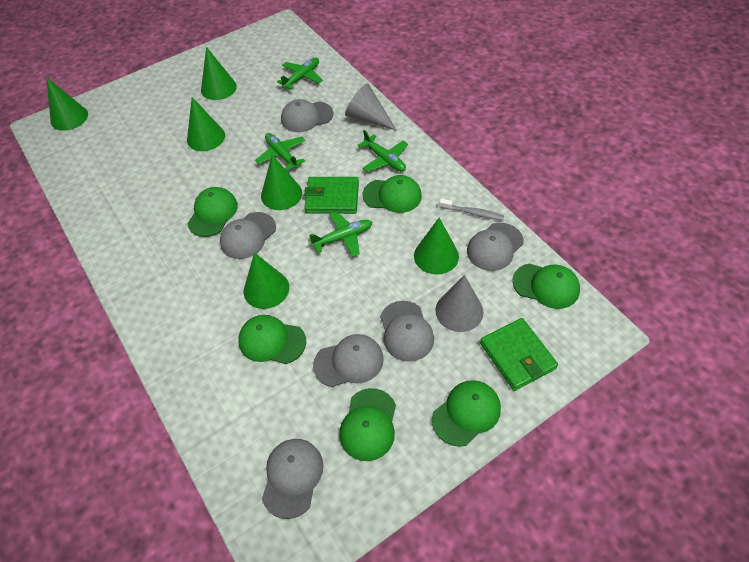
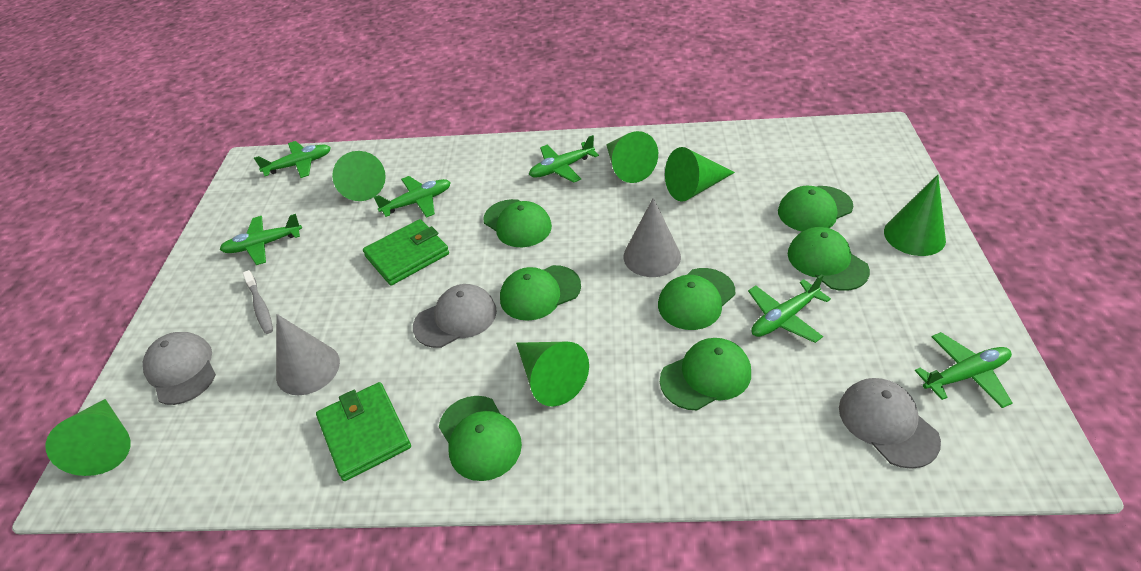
green cap: 6 -> 7
green plane: 4 -> 6
grey cap: 6 -> 3

